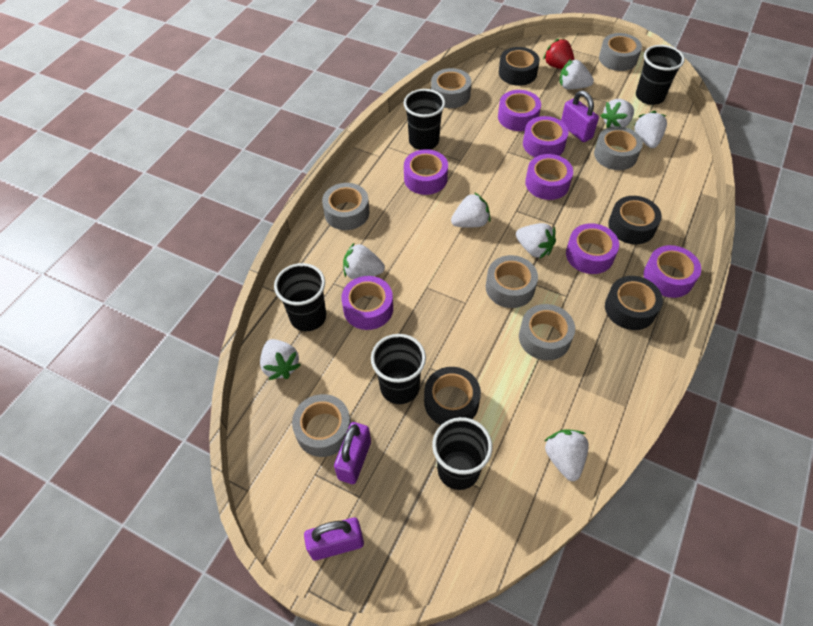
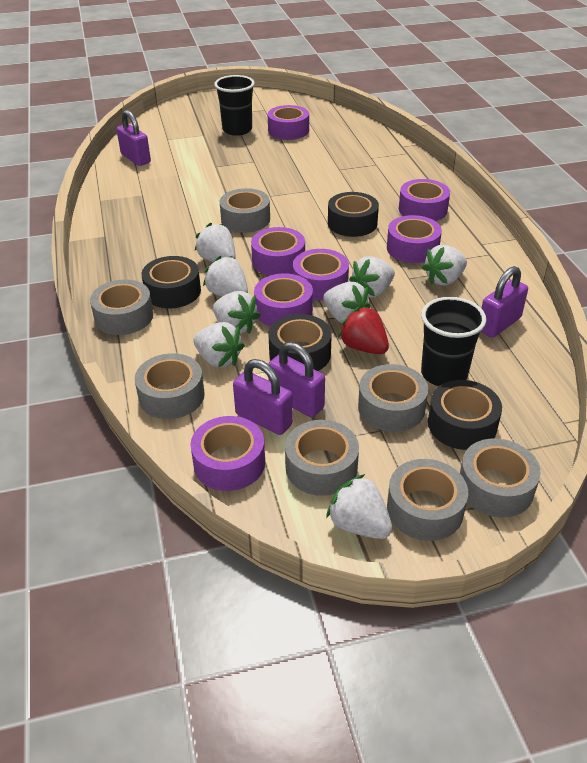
black cup: 5 -> 2
purple padlock: 3 -> 4

